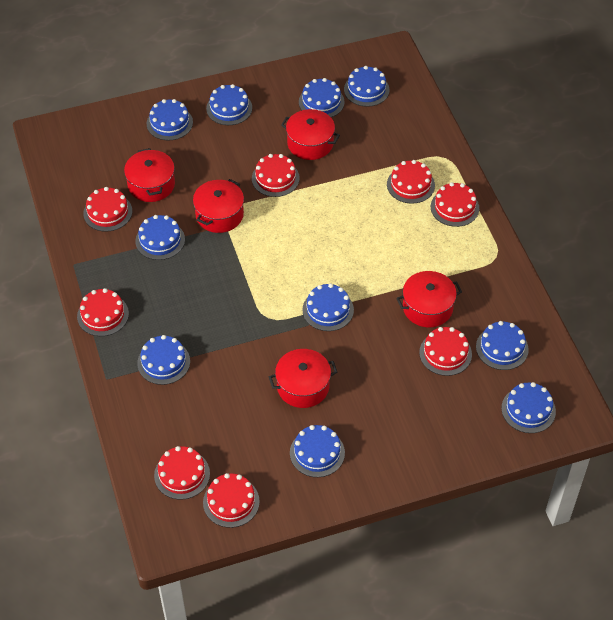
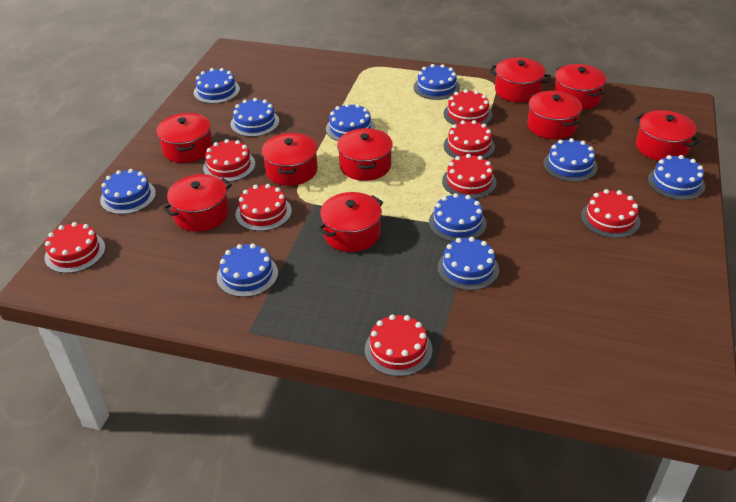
red pot: 5 -> 9

